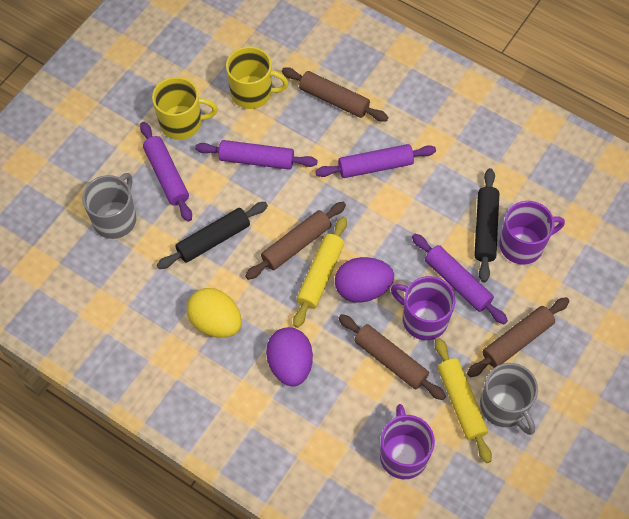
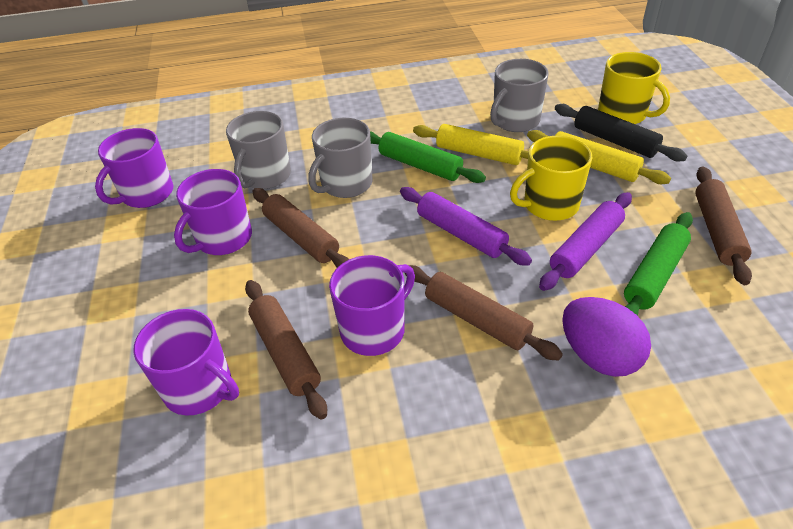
black rolling pin: 2 -> 1
green rolling pin: 0 -> 2
grey mug: 2 -> 3
purple egg: 2 -> 1
purple mug: 3 -> 4
purple rolling pin: 4 -> 2
yellow egg: 1 -> 0

